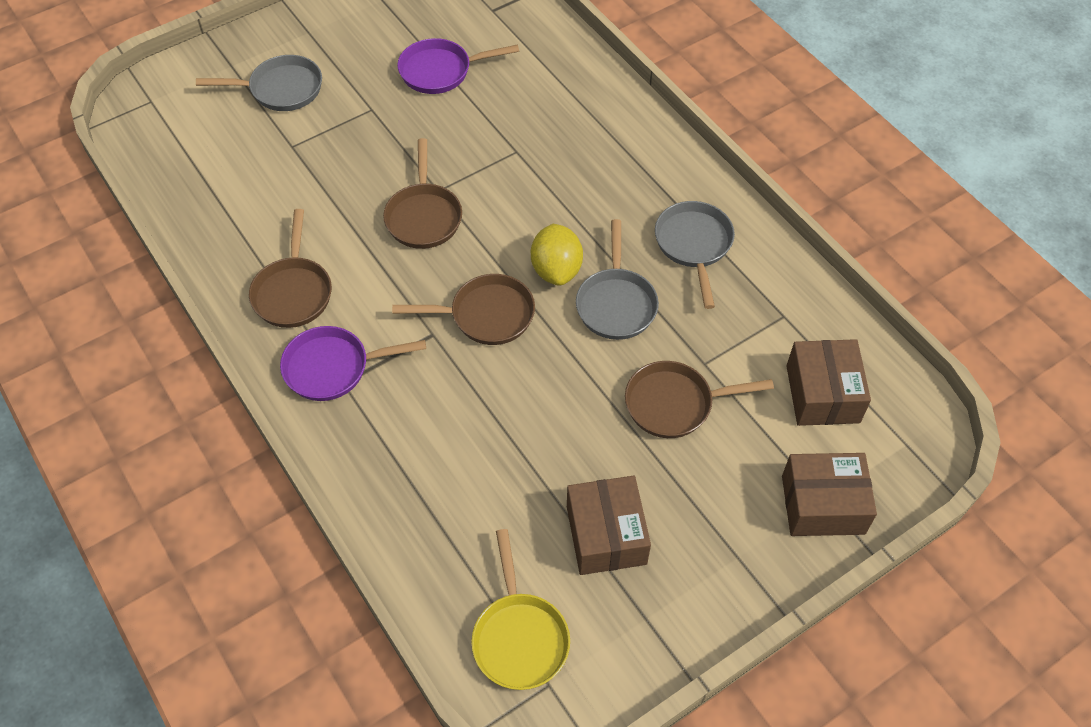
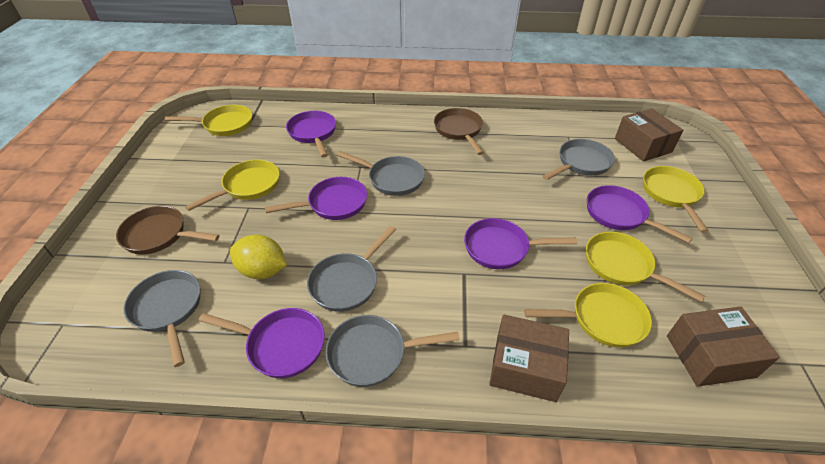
brown pan: 4 -> 2
grey pan: 3 -> 5
purple pan: 2 -> 5
yellow pan: 1 -> 5

